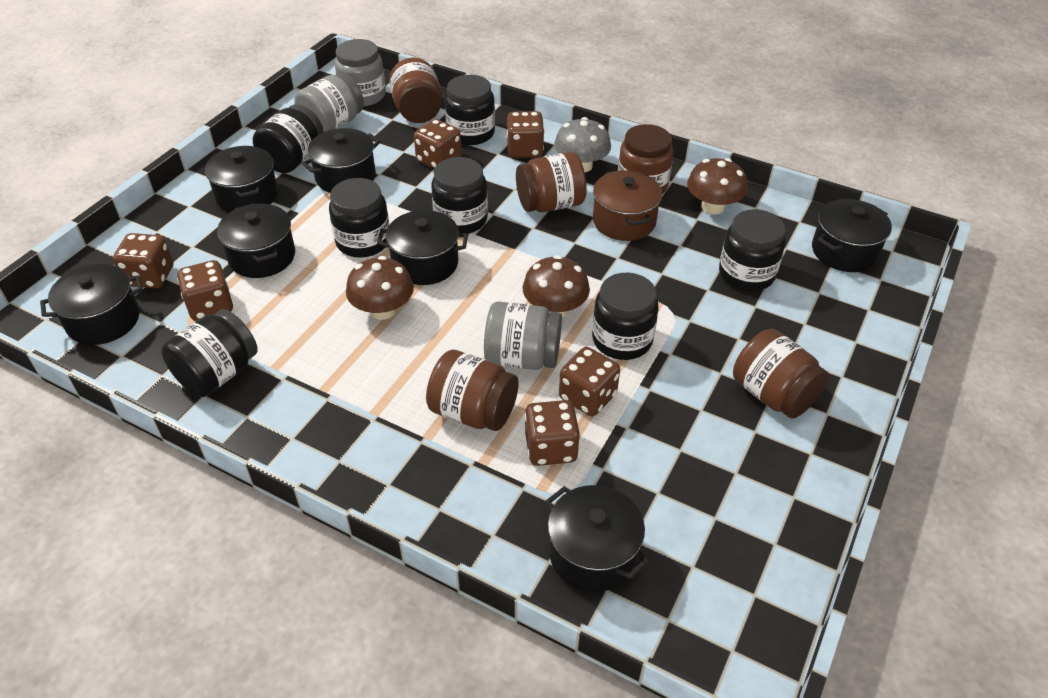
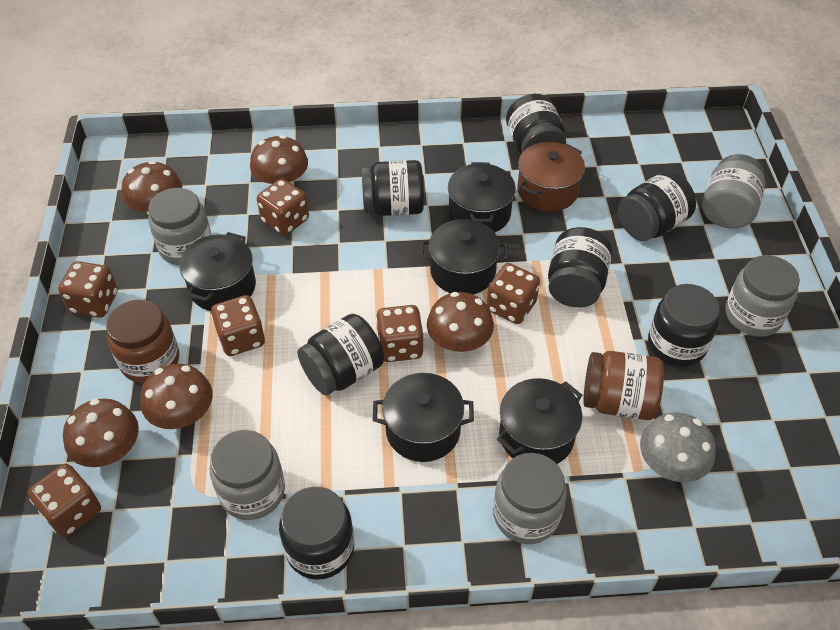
black pot: 7 -> 5
brown jar: 5 -> 2
brown mushroom: 3 -> 5
grey jar: 3 -> 5

